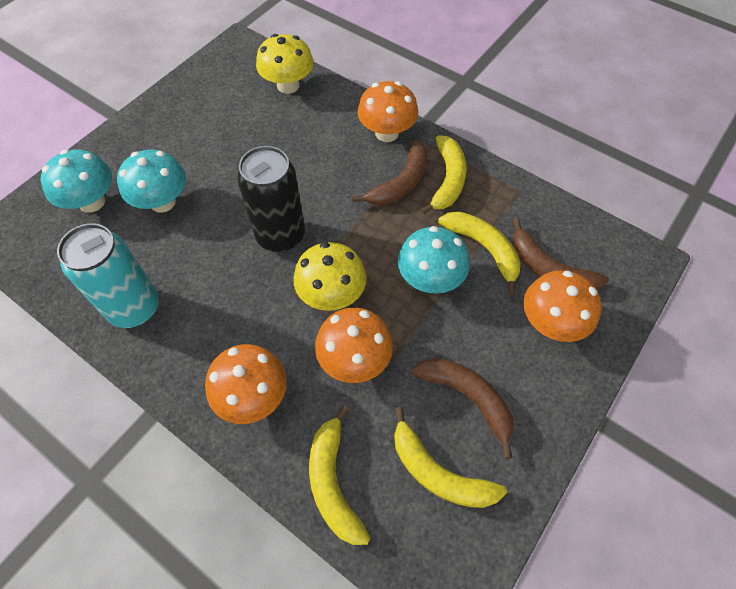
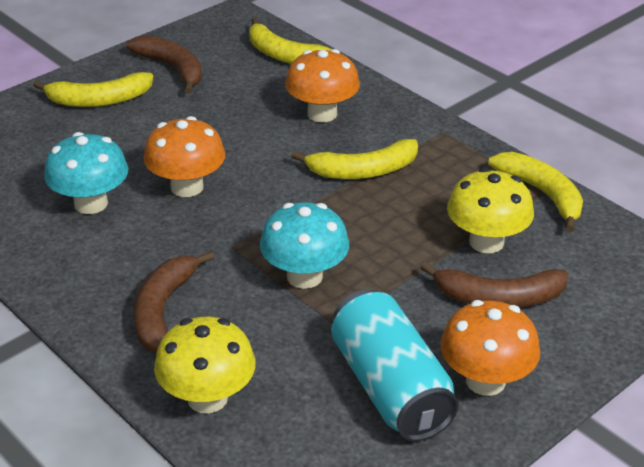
black can: 1 -> 0
orange mushroom: 4 -> 3
turquoise mushroom: 3 -> 2

